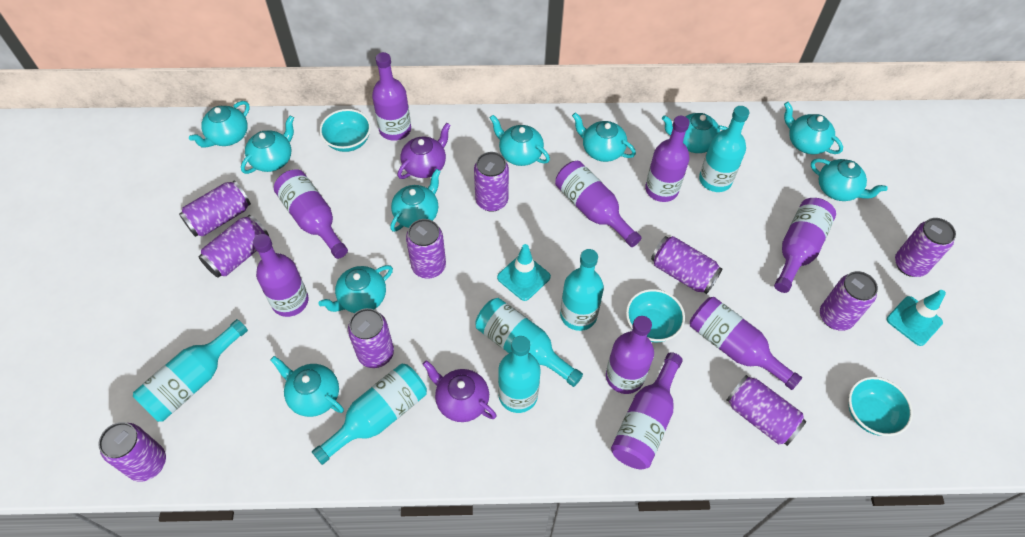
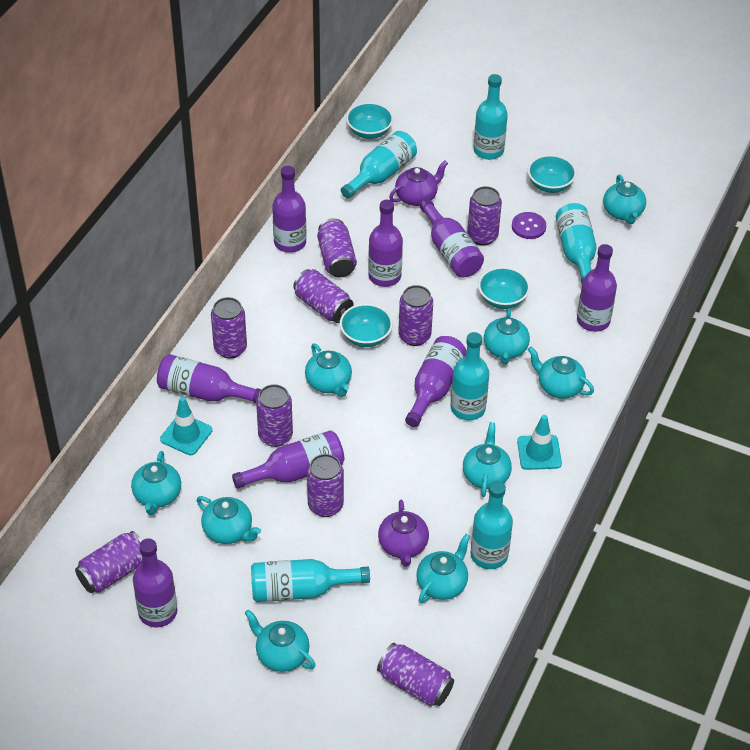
purple bottle: 9 -> 8
purple button: 0 -> 1
purple can: 10 -> 9
turquoise bowl: 3 -> 4
turquoise teapot: 10 -> 9

